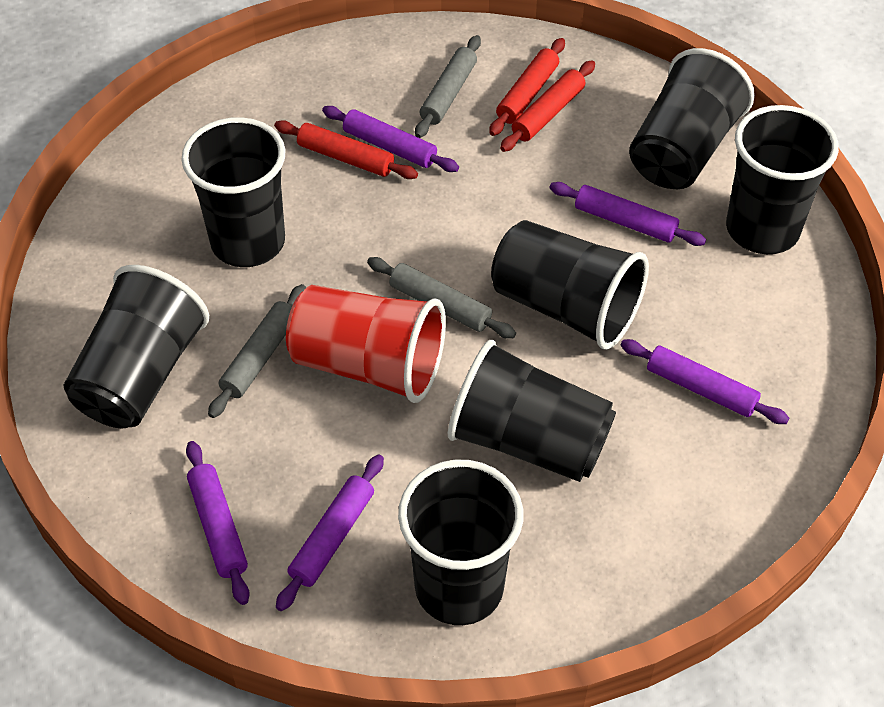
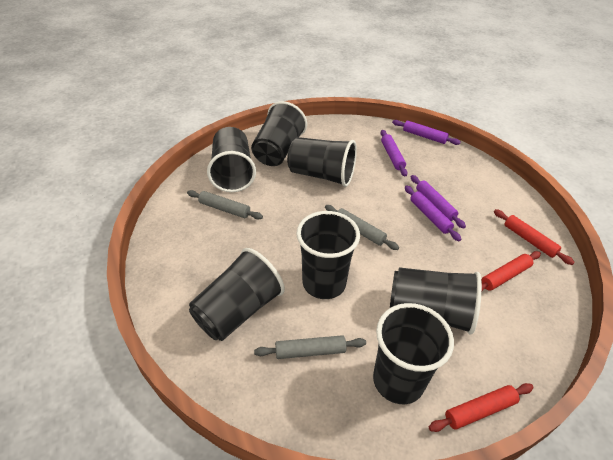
purple rolling pin: 5 -> 4
red cup: 1 -> 0

